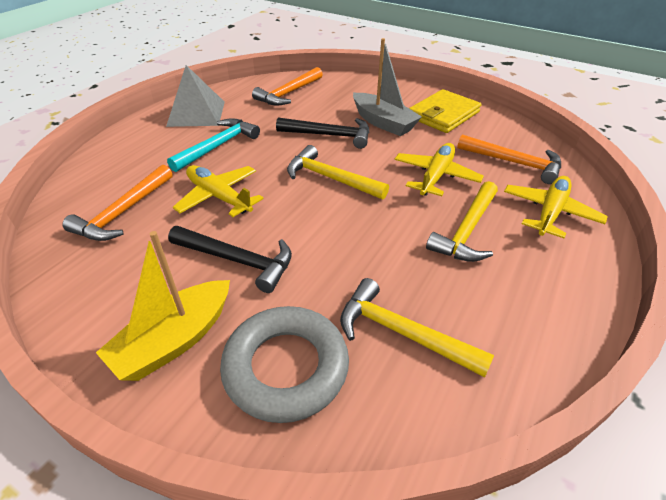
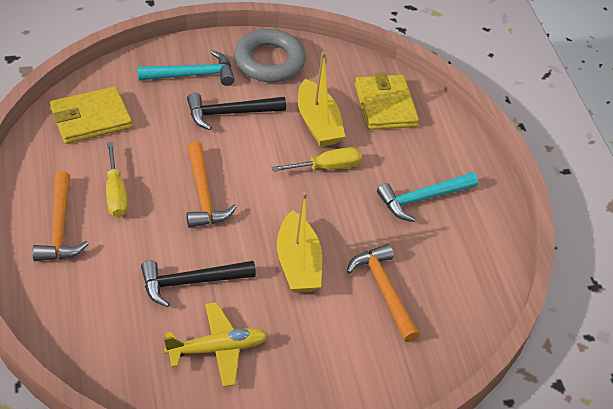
grey boat: 1 -> 0
grey pyramid: 1 -> 0
turquoise hammer: 1 -> 2
yellow boat: 1 -> 2
yellow hammer: 3 -> 0
yellow plane: 3 -> 1
yellow screwdriver: 0 -> 2
yellow wallet: 1 -> 2

